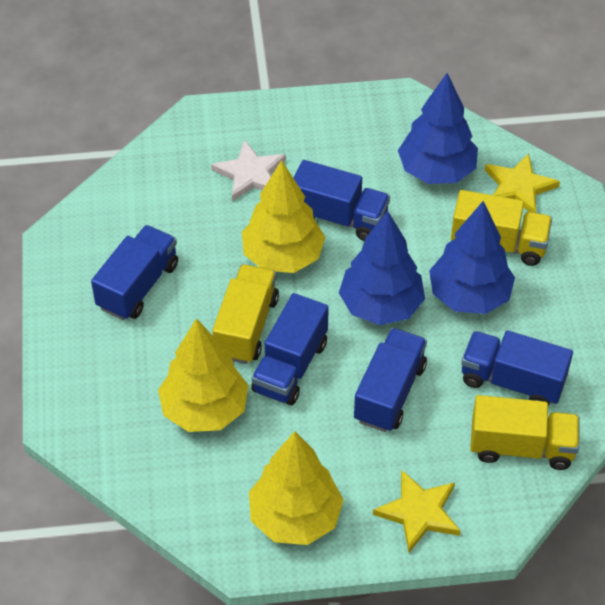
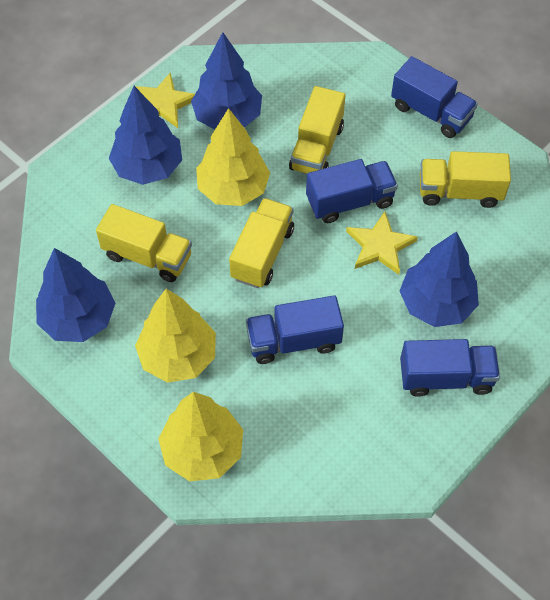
blue tree: 3 -> 4
blue truck: 5 -> 4
white star: 1 -> 0
yellow truck: 3 -> 4

